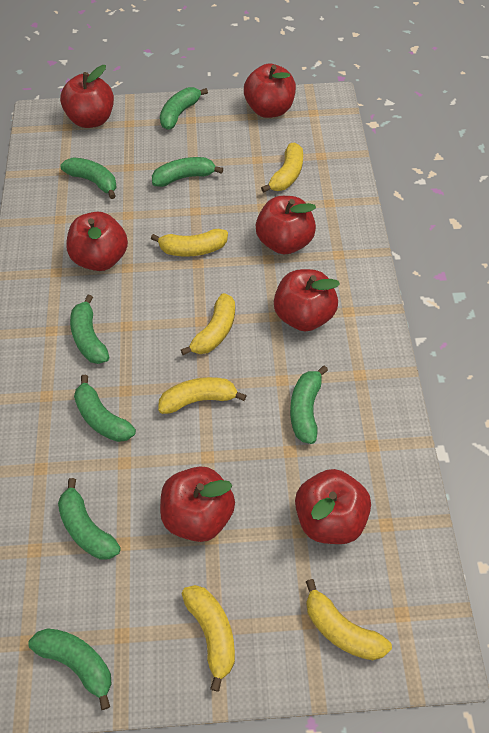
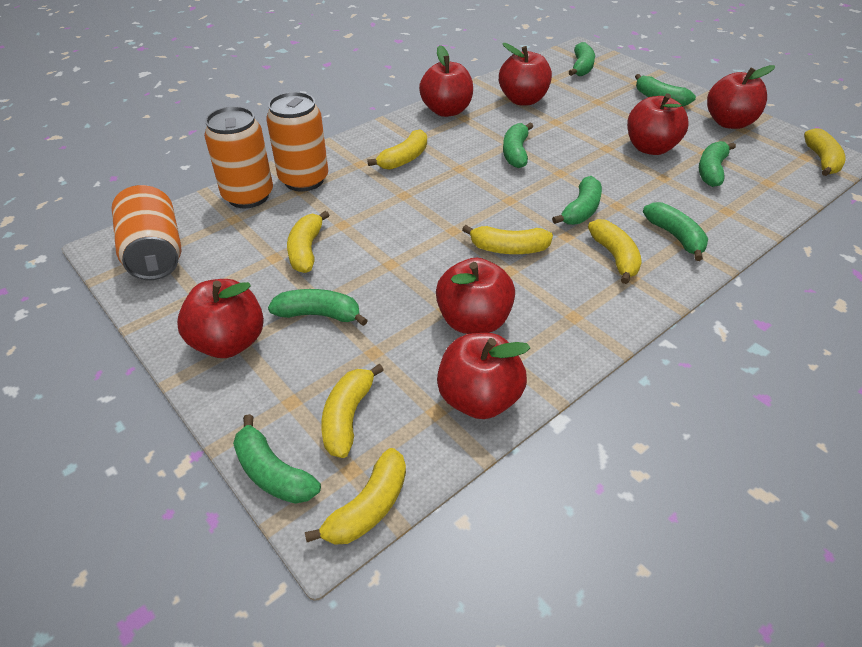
orange can: 0 -> 3
yellow banana: 6 -> 7

